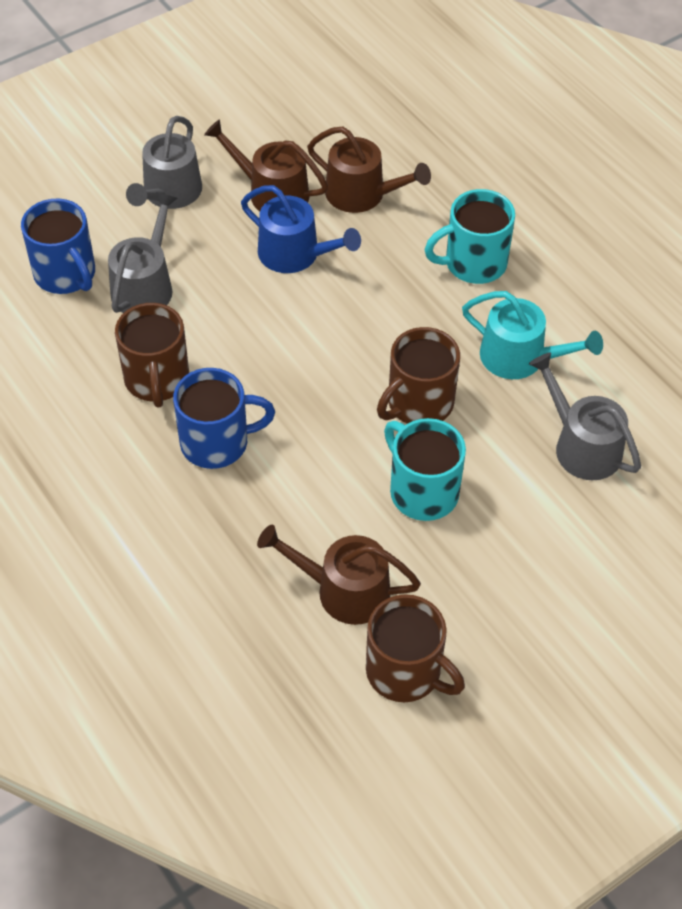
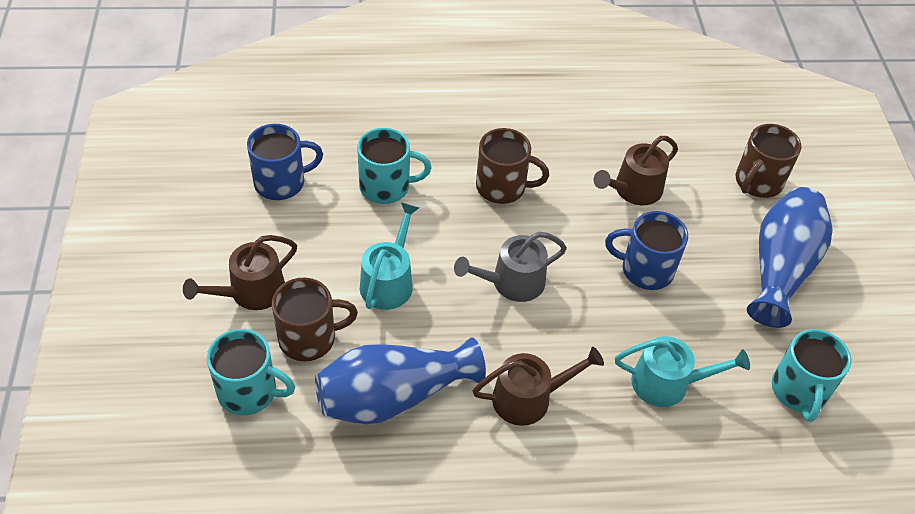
blue vase: 0 -> 2
blue watering can: 1 -> 0
grey watering can: 3 -> 1
turquoise mug: 2 -> 3
turquoise watering can: 1 -> 2

